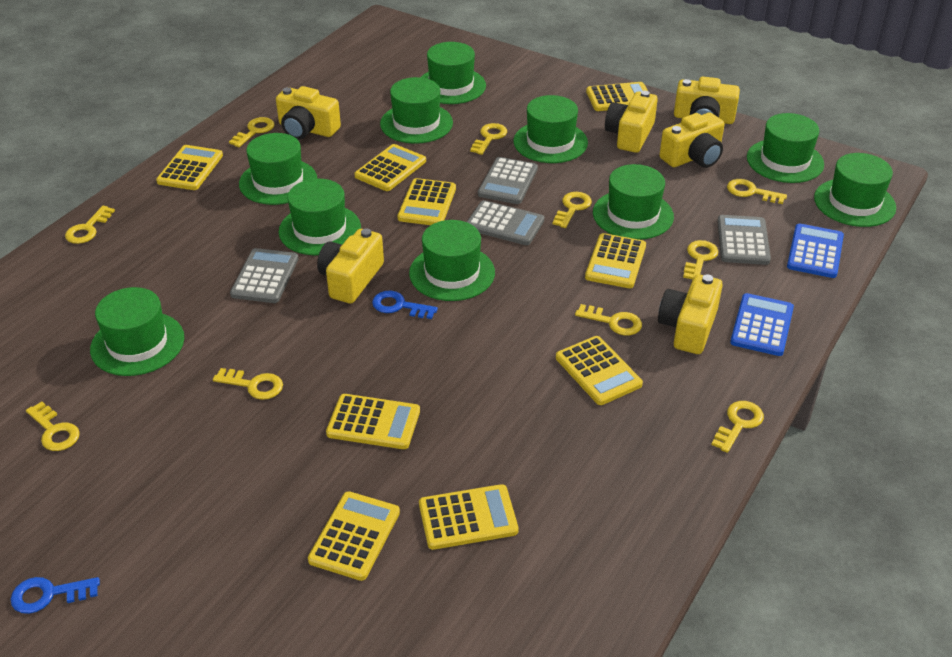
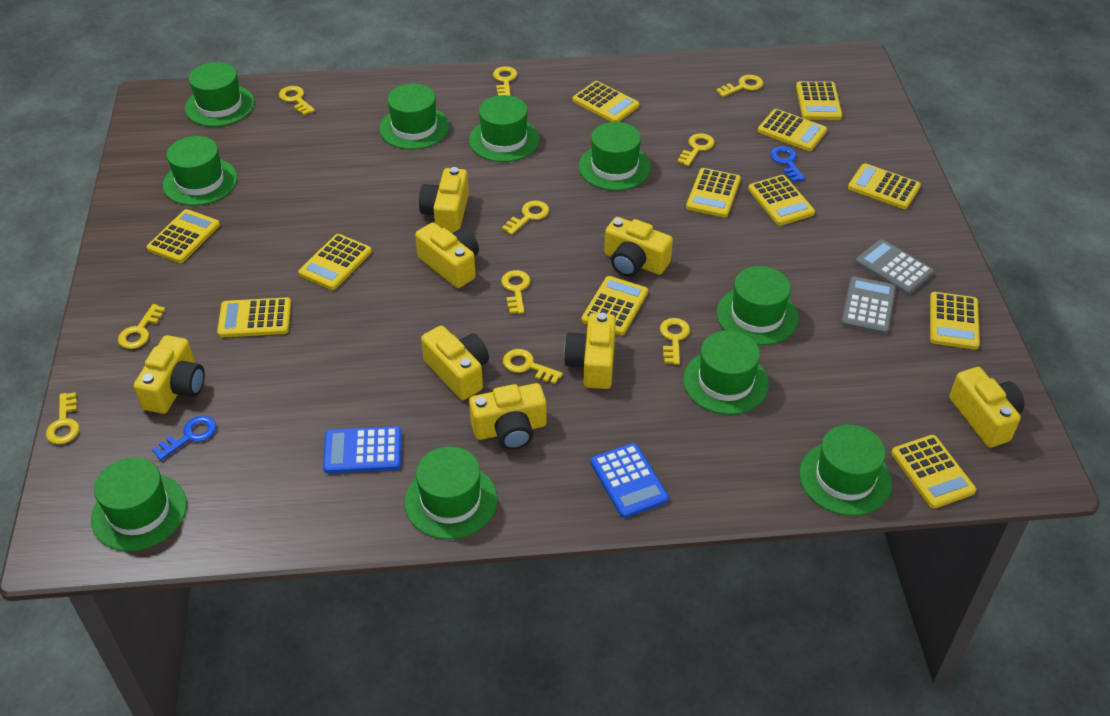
grey calculator: 4 -> 2
yellow calculator: 9 -> 12
yellow camera: 6 -> 8

